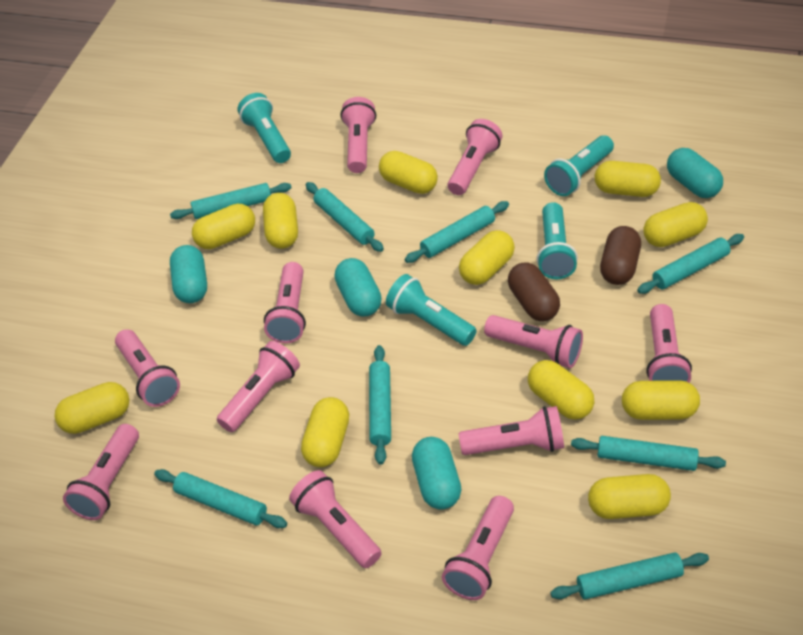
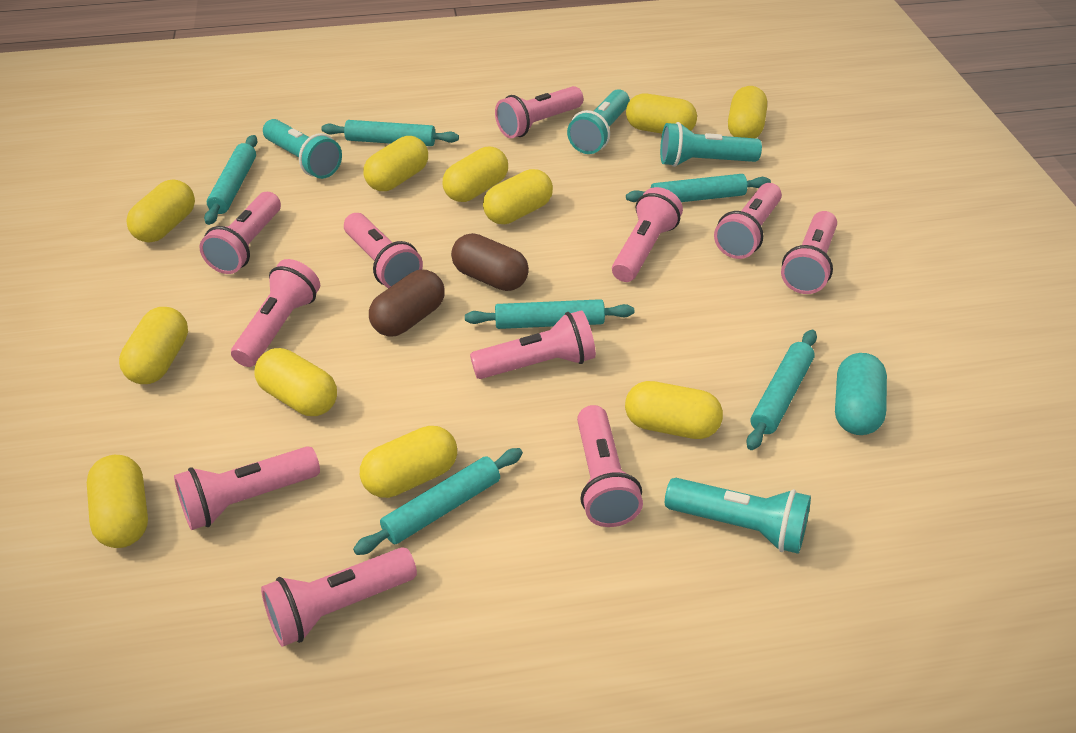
turquoise capsule: 4 -> 1
turquoise rolling pin: 8 -> 6

